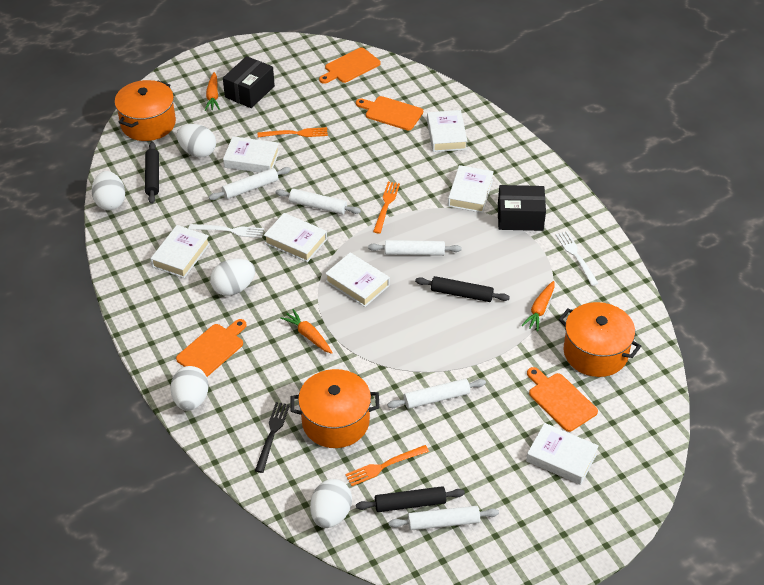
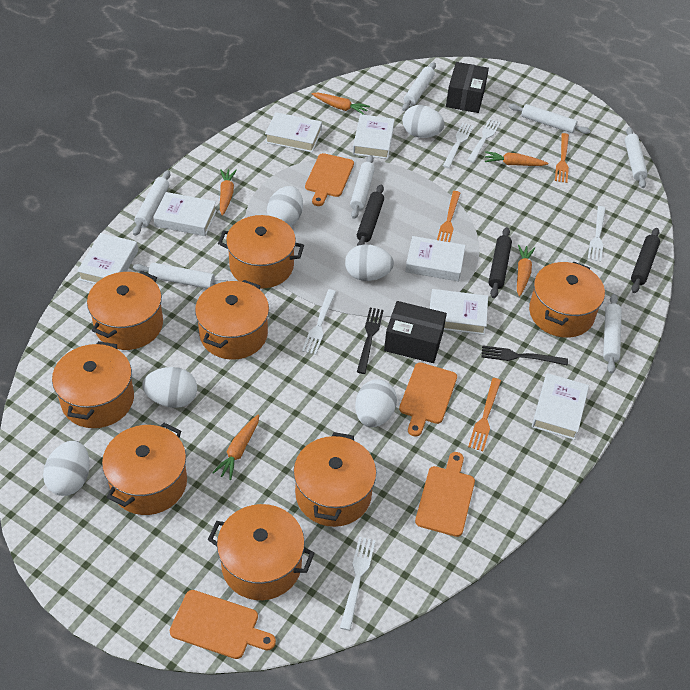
black fork: 1 -> 2
orange carrot: 3 -> 5
orange pot: 3 -> 8
white egg: 5 -> 6
white fork: 2 -> 5
white rolling pin: 5 -> 7

